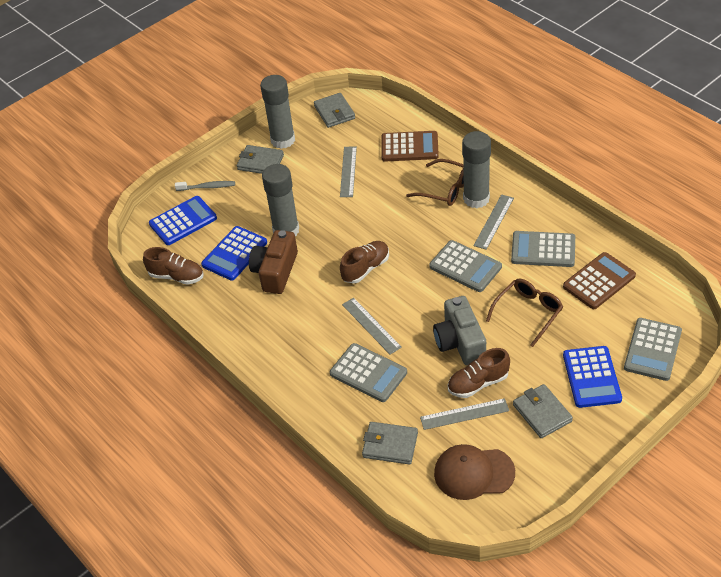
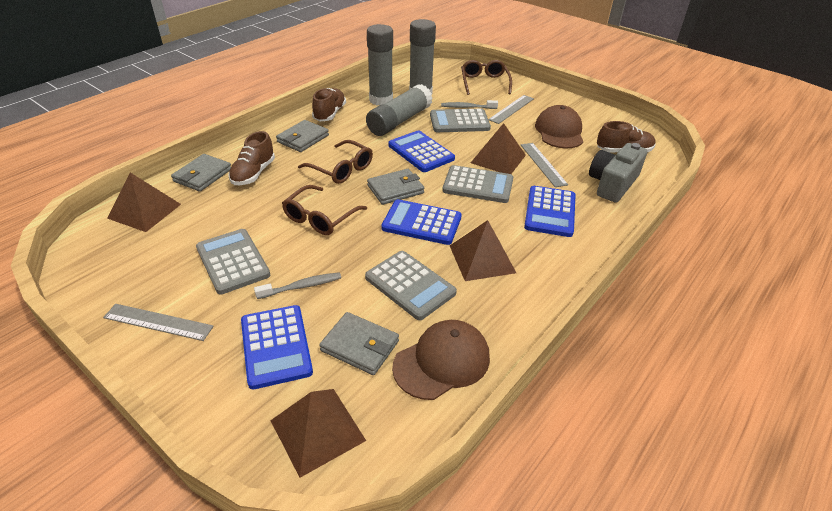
blue calculator: 3 -> 4
brown calculator: 2 -> 0
brown camera: 1 -> 0
brown cap: 1 -> 2
brown glasses: 2 -> 3
brown pyramid: 0 -> 4
grey ruler: 4 -> 3
grey toothbrush: 1 -> 2

